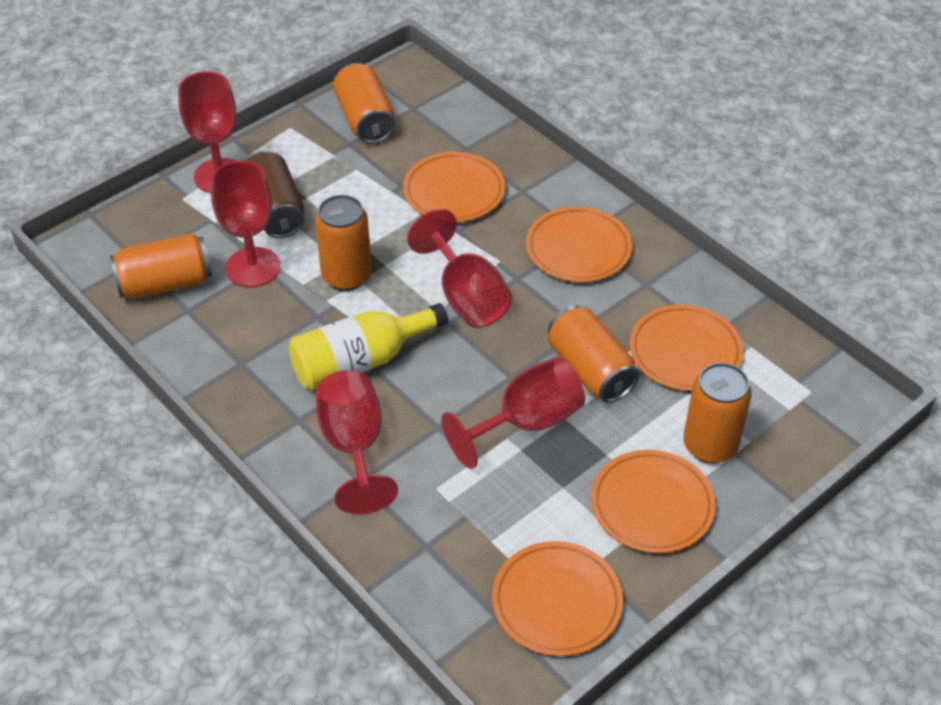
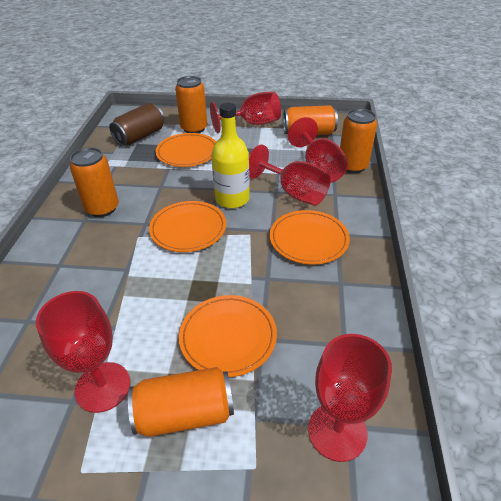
orange plate: 5 -> 4

